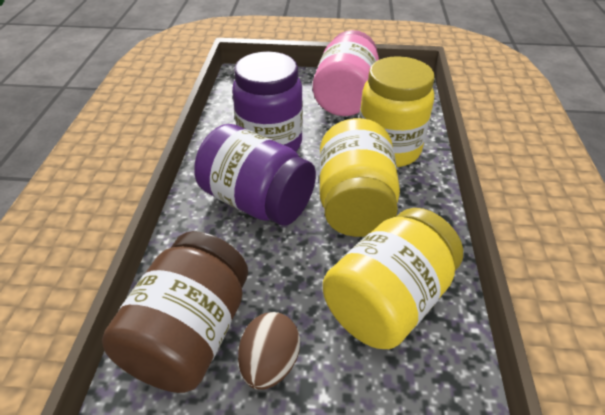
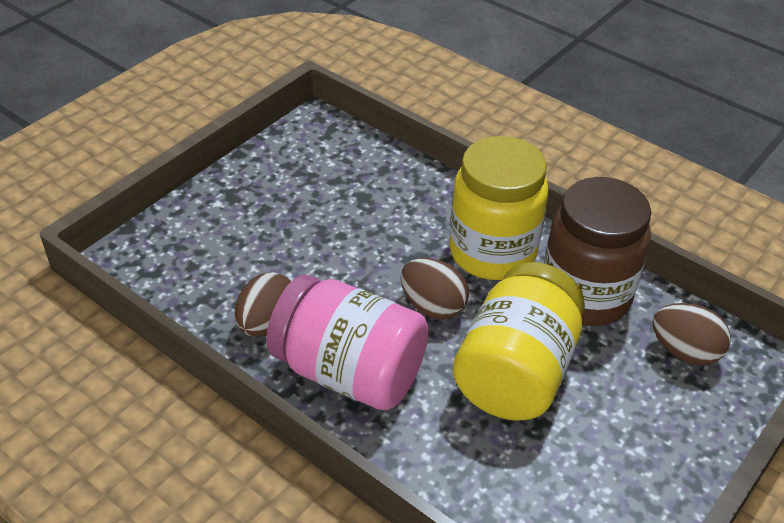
brown egg: 1 -> 3
purple jar: 2 -> 0
yellow jar: 3 -> 2

